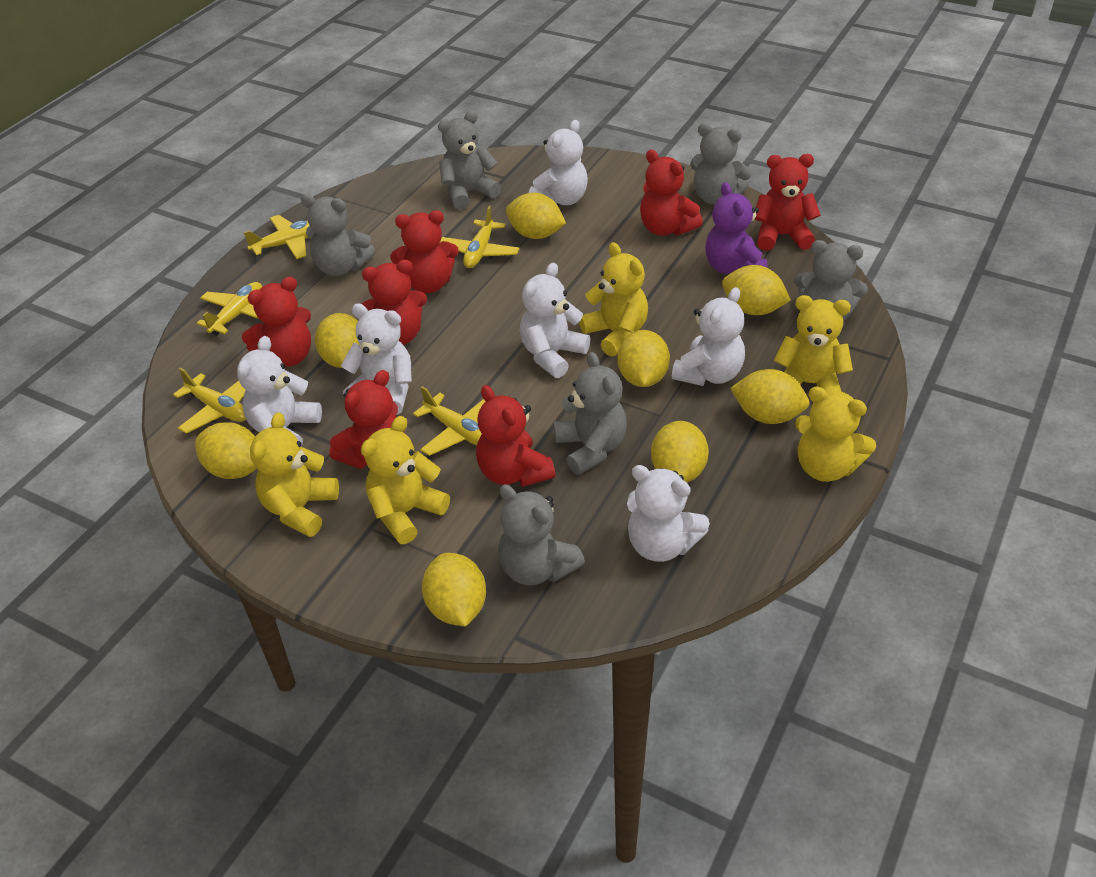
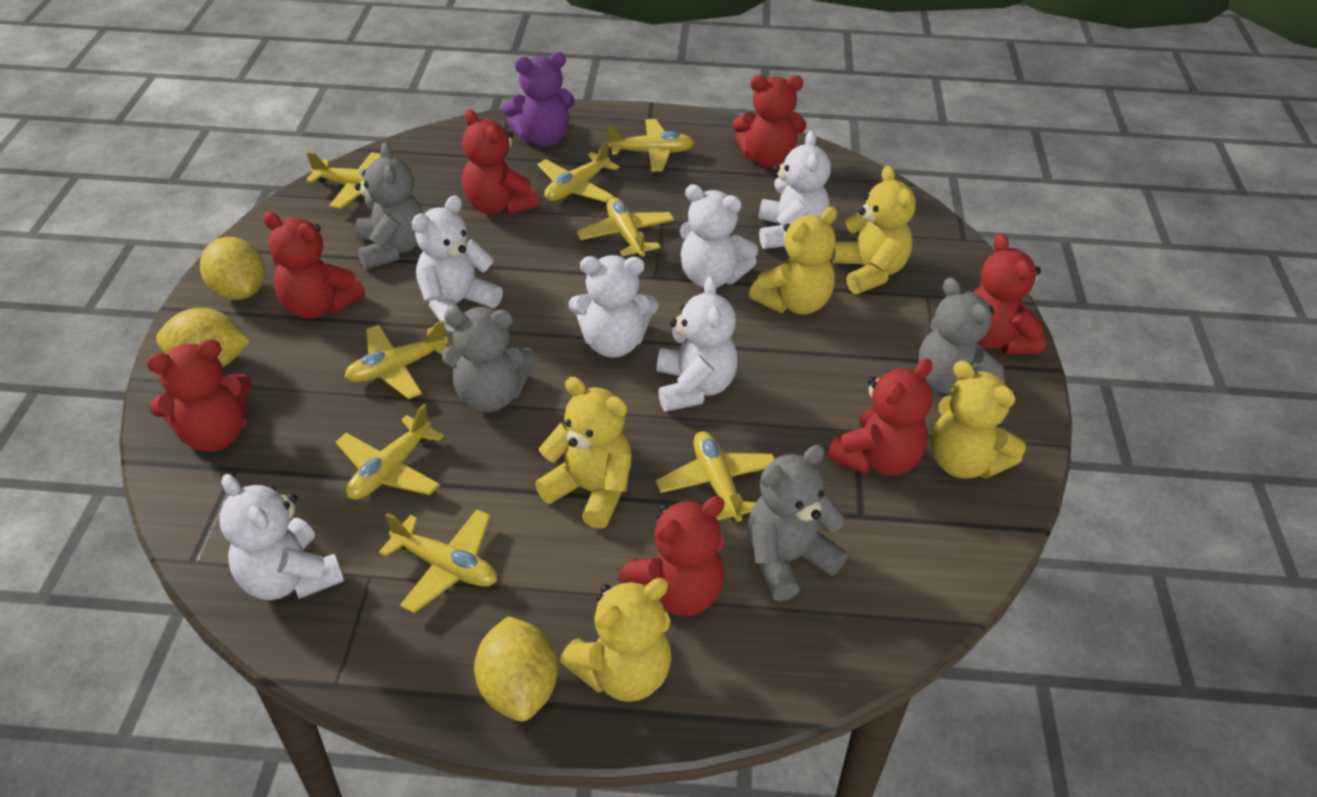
grey teddy bear: 6 -> 4
yellow lemon: 8 -> 3
yellow plane: 5 -> 8

